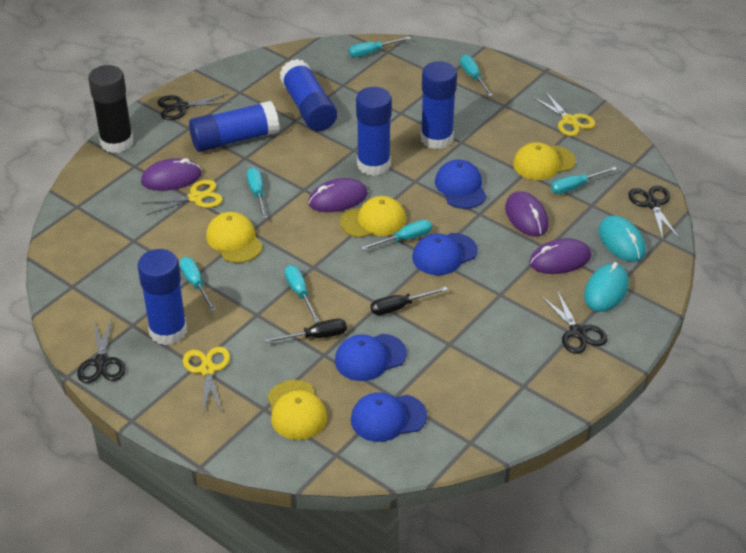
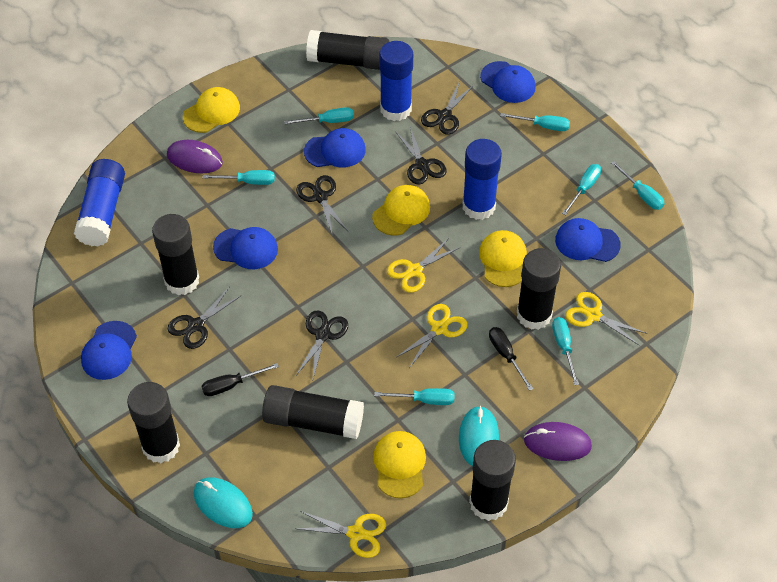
black glue stick: 1 -> 6
black scissors: 4 -> 5
blue cap: 4 -> 5
blue glue stick: 5 -> 3
purple mouse: 4 -> 2
yellow scissors: 3 -> 4

